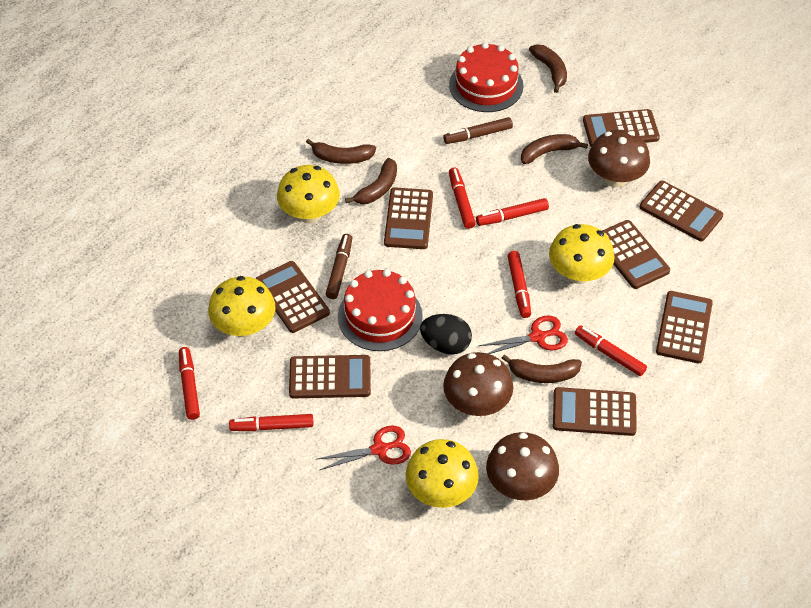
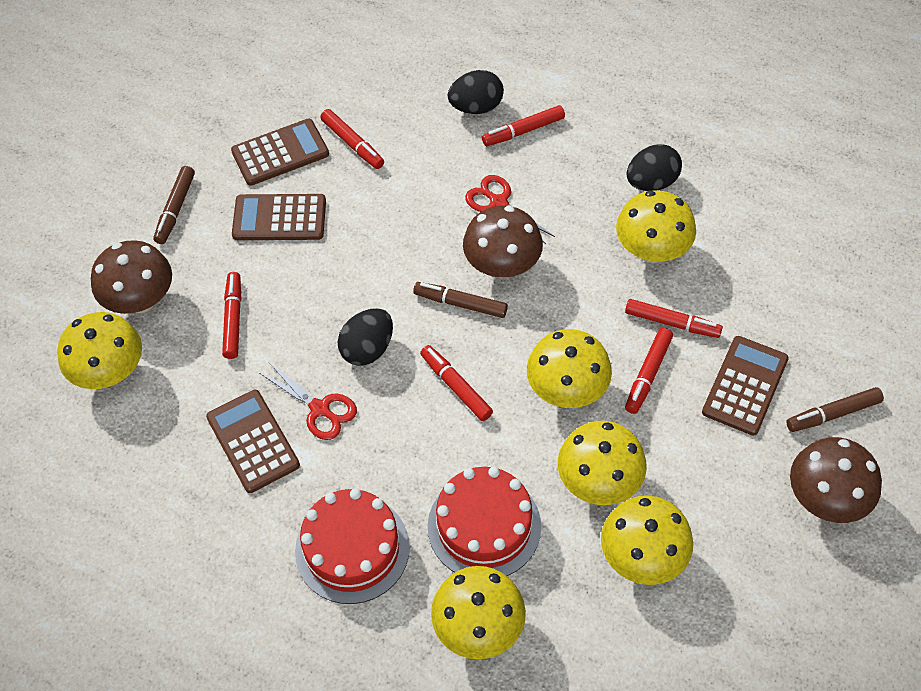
black egg: 1 -> 3
brown banana: 5 -> 0
brown calculator: 8 -> 4
brown marker: 2 -> 3
yellow mushroom: 4 -> 6

